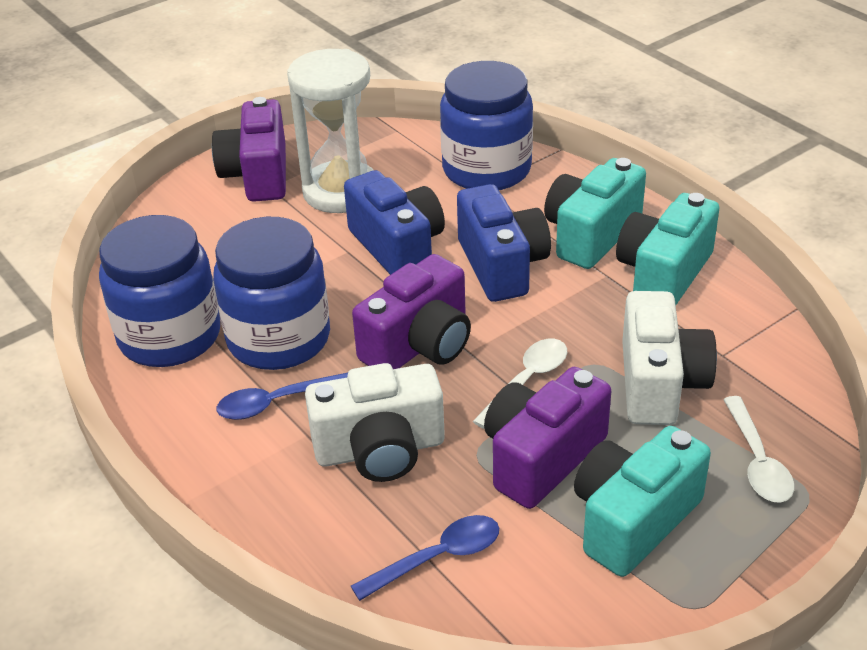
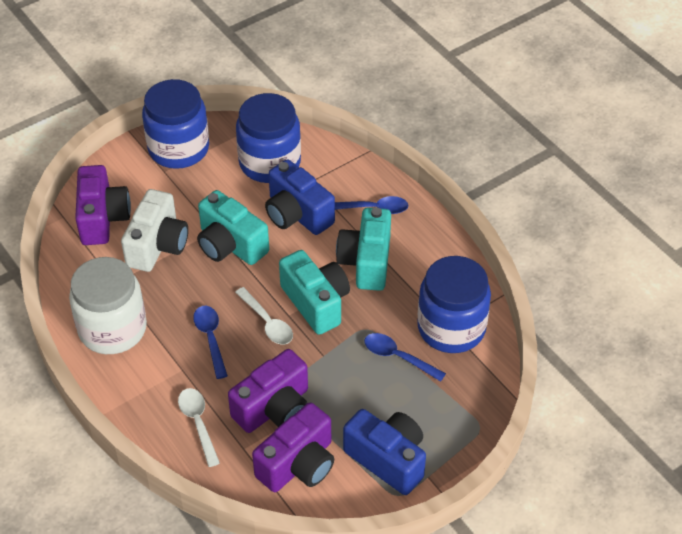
blue spoon: 2 -> 3
white camera: 2 -> 1
white hourglass: 1 -> 0
white jar: 0 -> 1

